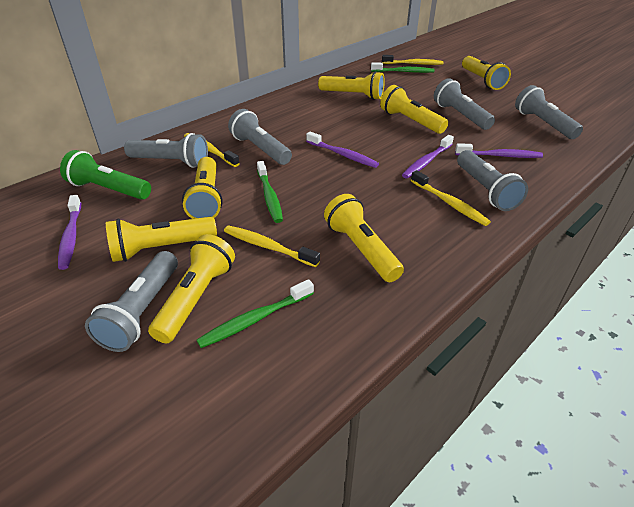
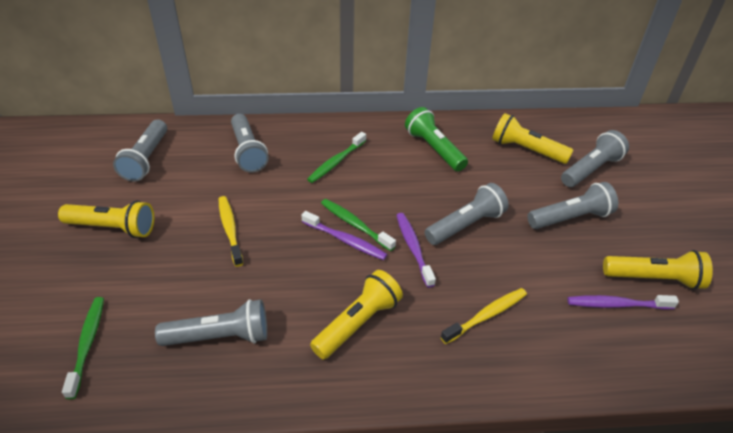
purple toothbrush: 4 -> 3
yellow flashlight: 7 -> 4
yellow toothbrush: 4 -> 2

